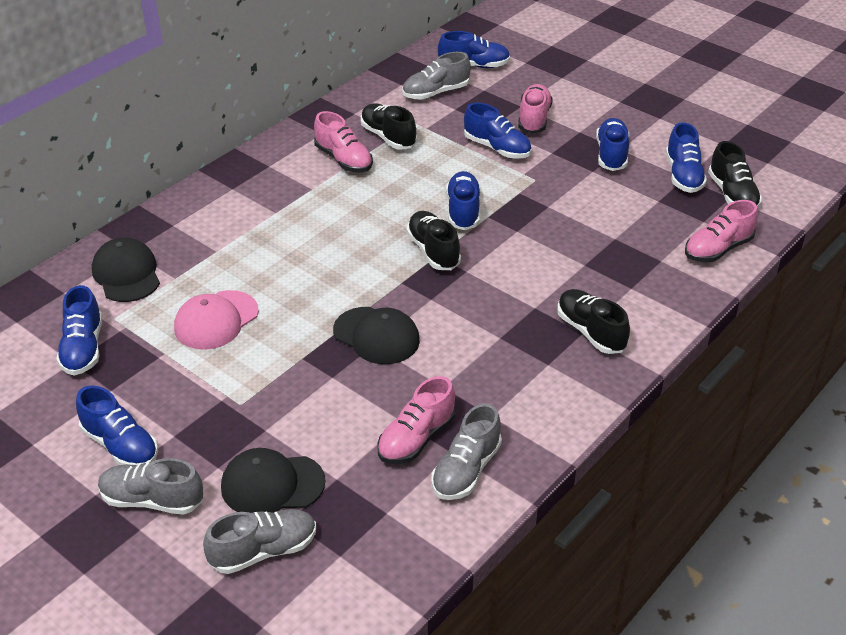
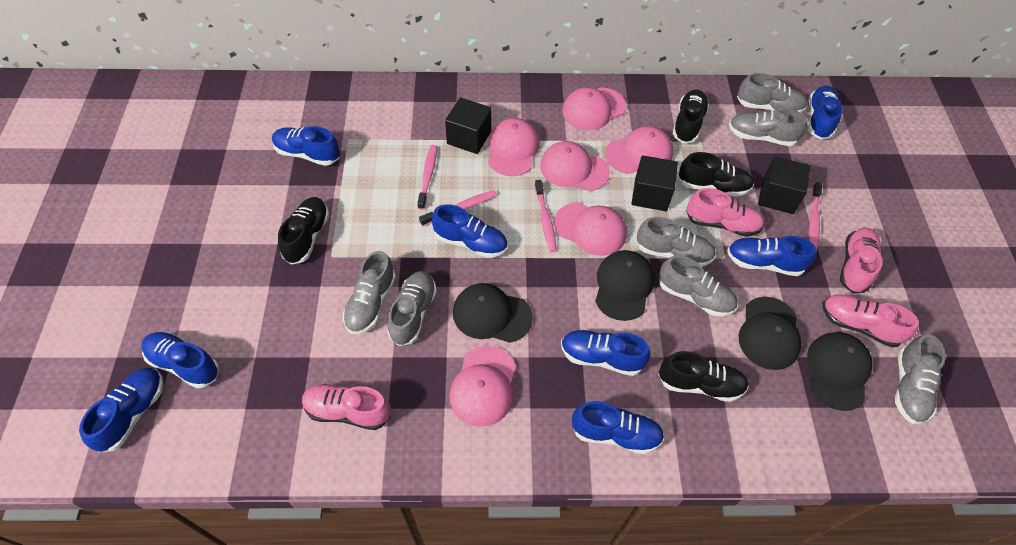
black cap: 3 -> 4
black cube: 0 -> 3
blue shoe: 7 -> 8
grey shoe: 4 -> 7
pink cap: 1 -> 6
pink toothbrush: 0 -> 4

